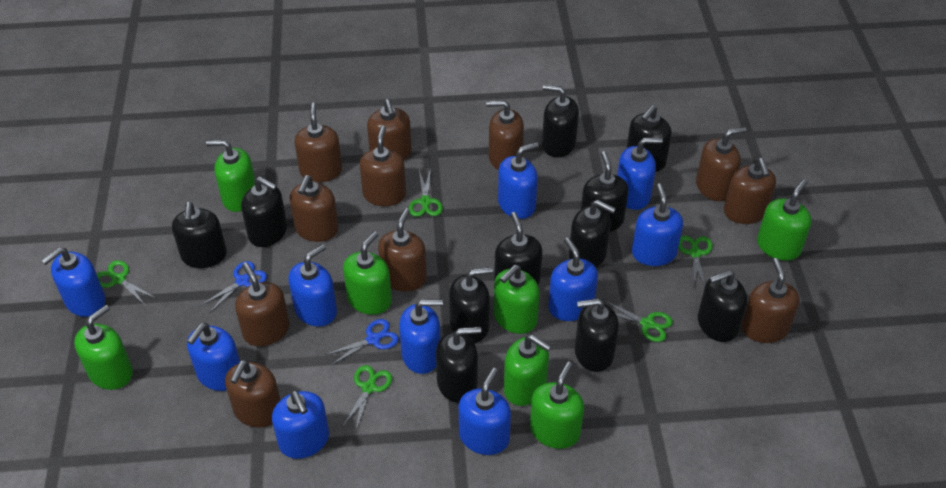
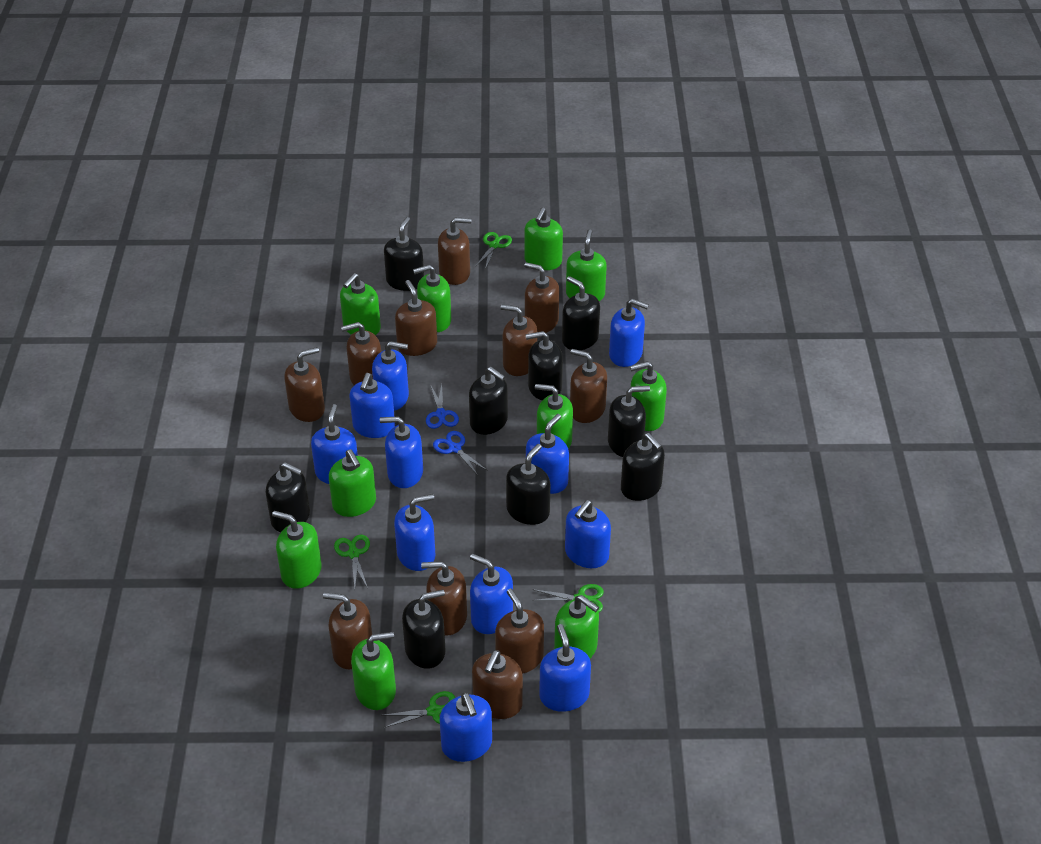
black soap dispenser: 11 -> 9
blue soap dispenser: 10 -> 11
green scissors: 5 -> 4
green soap dispenser: 7 -> 10

